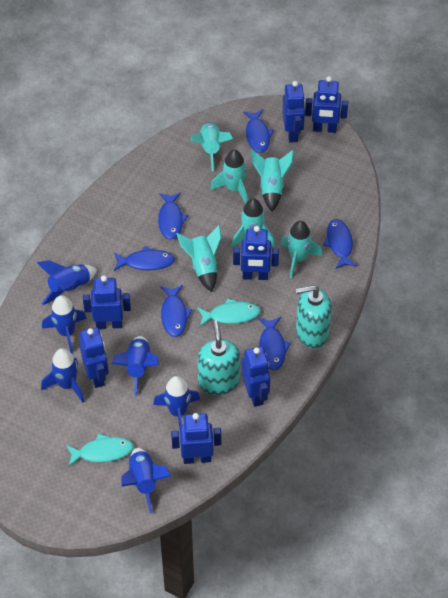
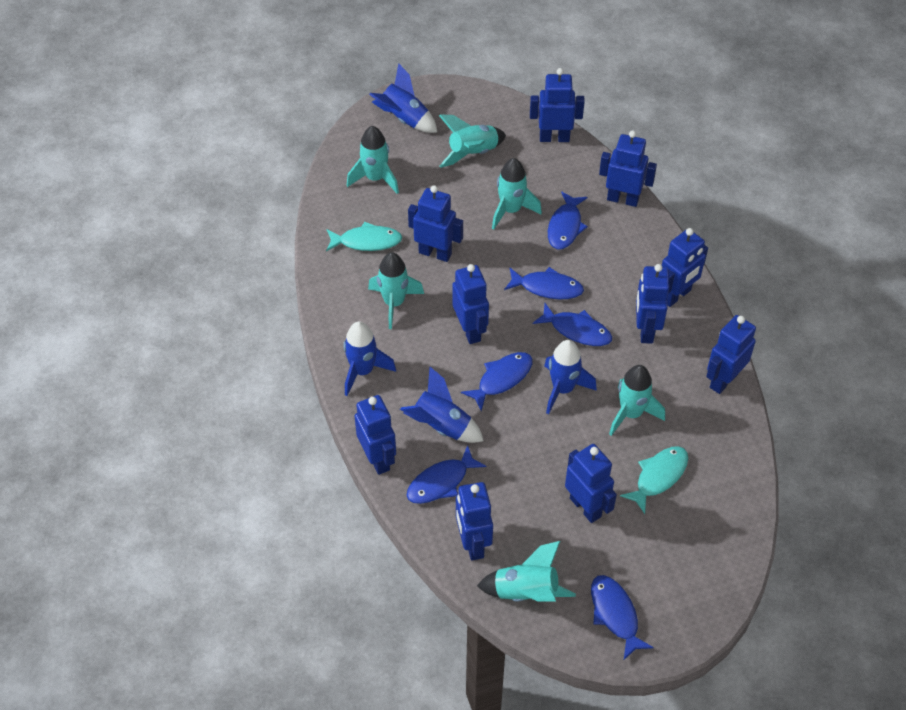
blue robot: 7 -> 10
blue rocket: 6 -> 4
turquoise soap dispenser: 2 -> 0

